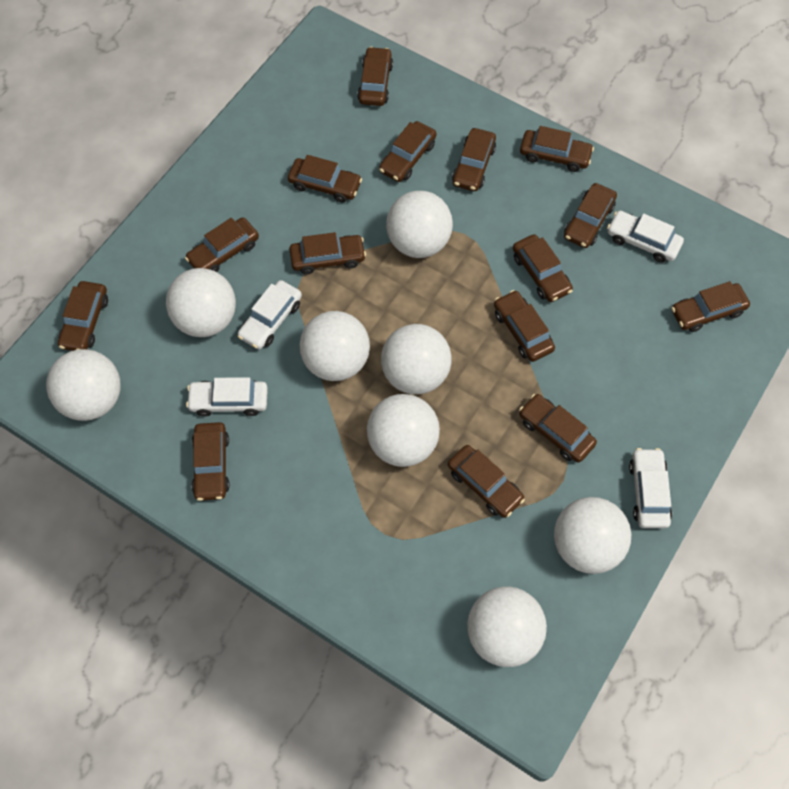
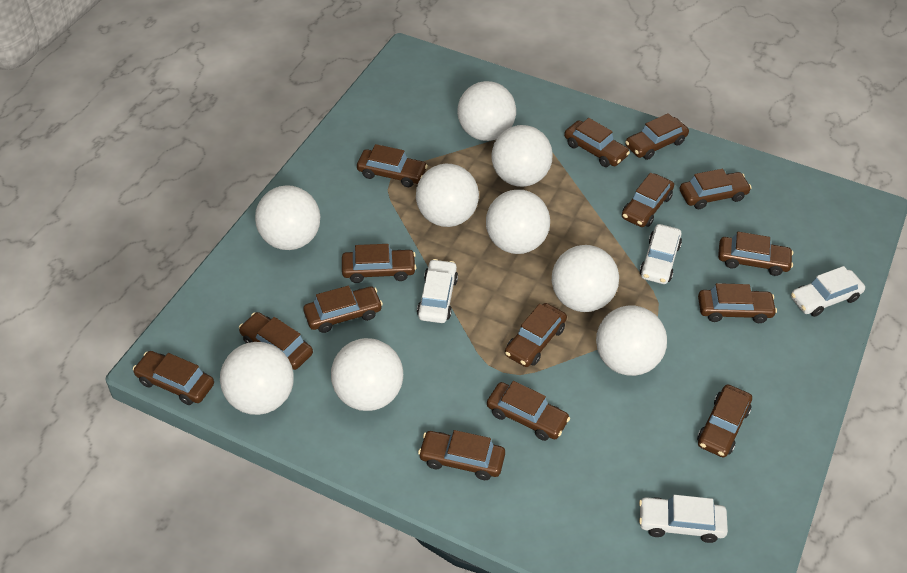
white ball: 8 -> 9

